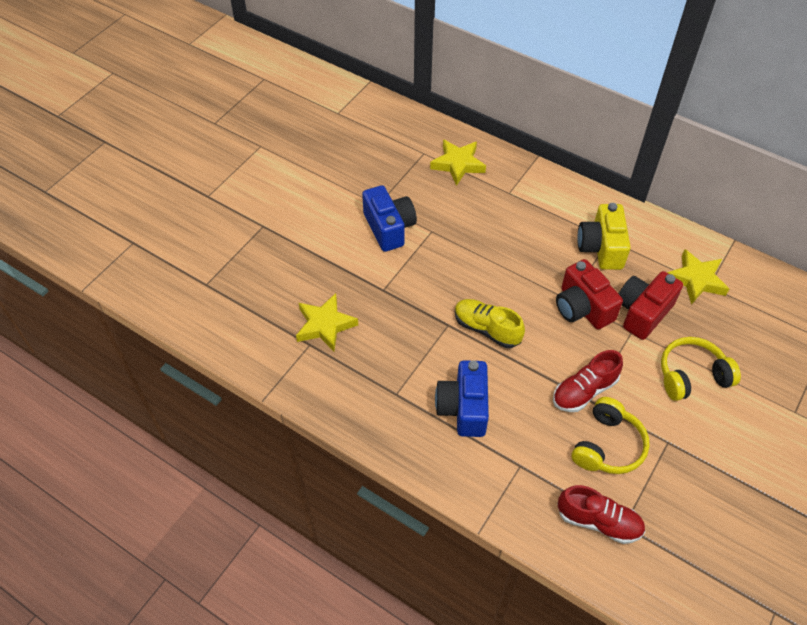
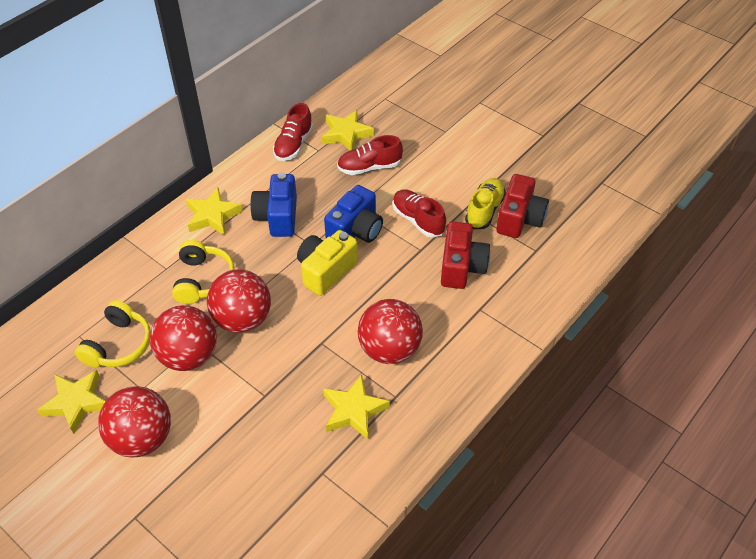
red ball: 0 -> 4
red shoe: 2 -> 3
yellow star: 3 -> 4

